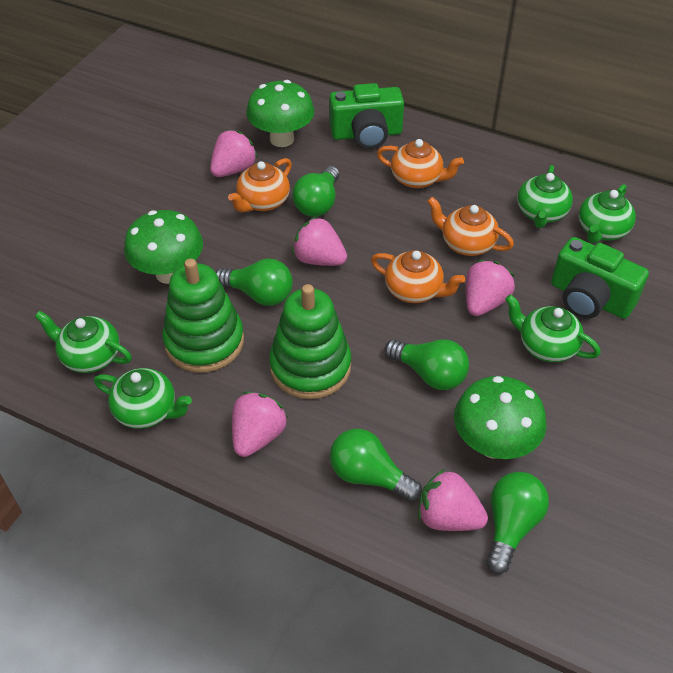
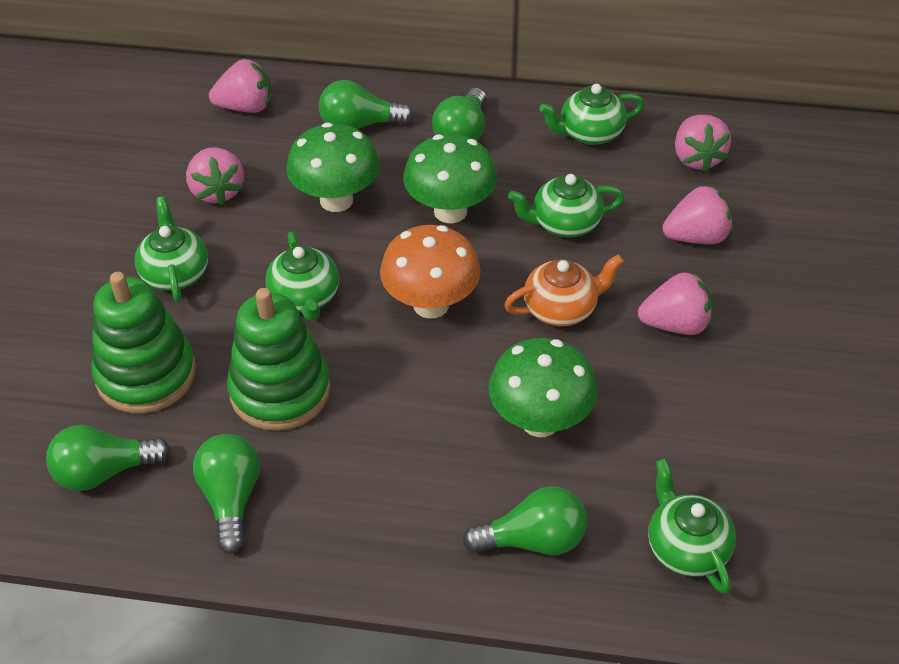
green camera: 2 -> 0
orange mushroom: 0 -> 1
orange teapot: 4 -> 1

